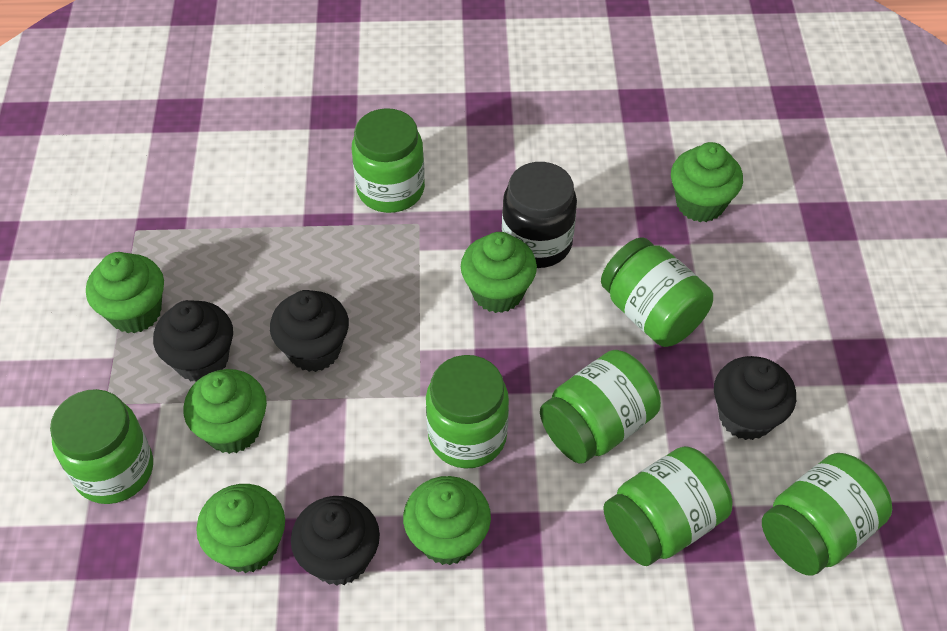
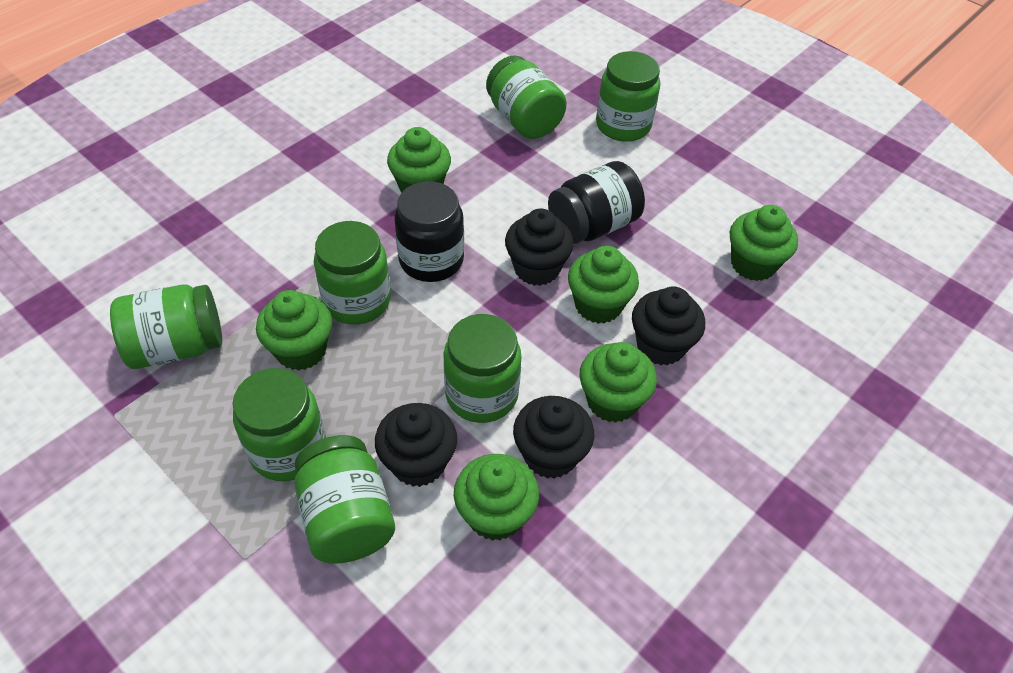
black jar: 1 -> 2

